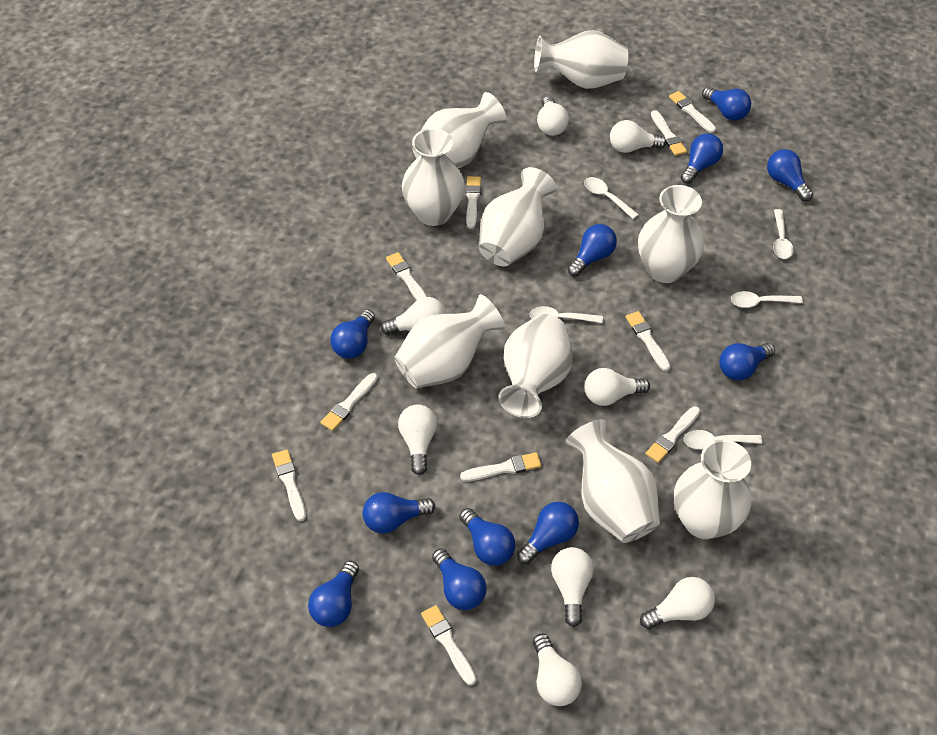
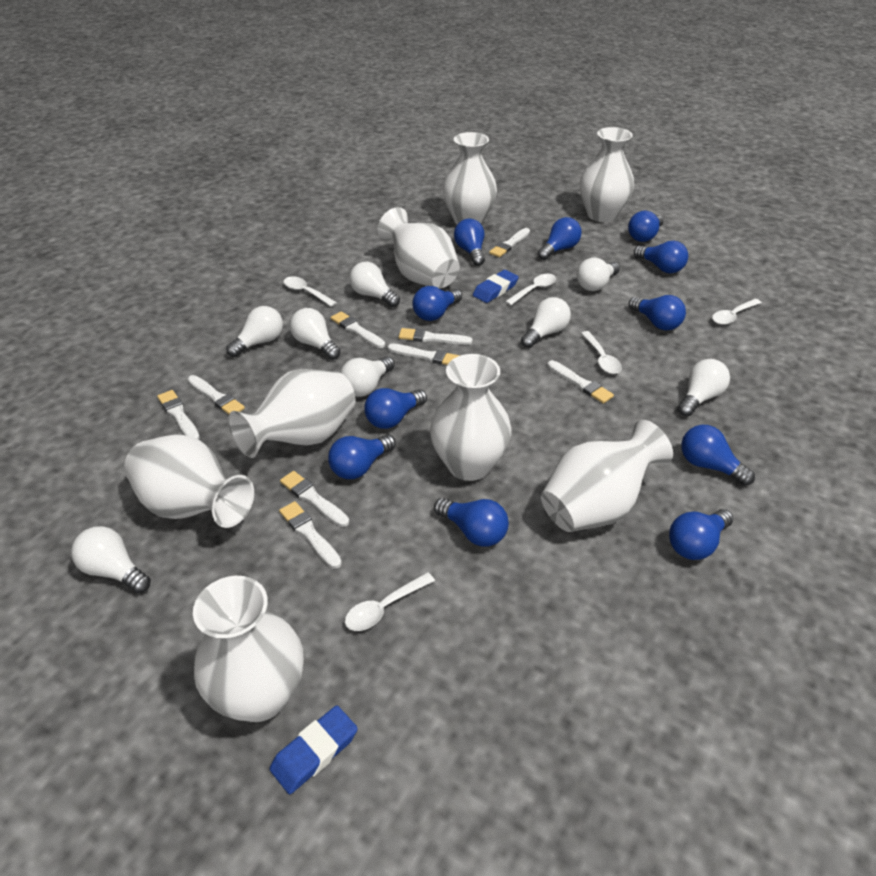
blue eraser: 0 -> 2
white brush: 10 -> 9
white vase: 9 -> 8

